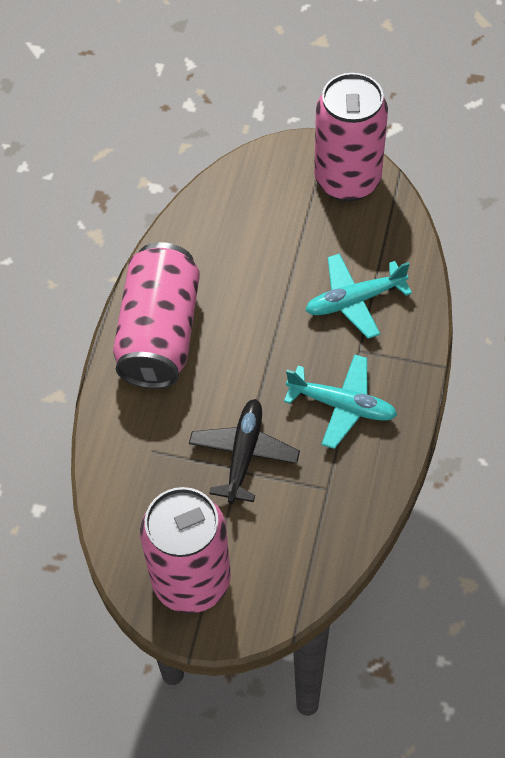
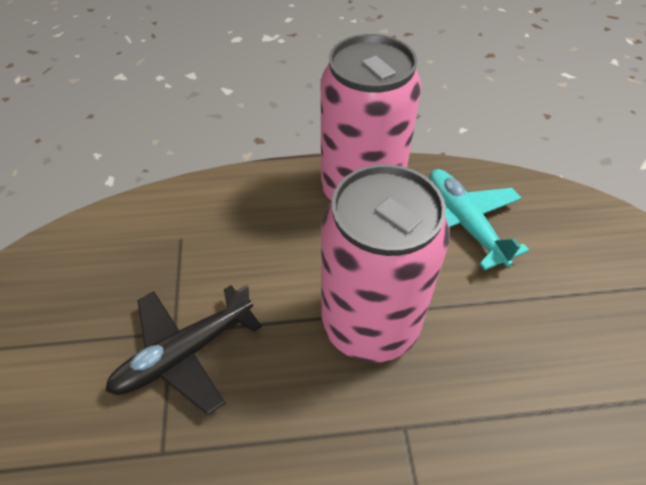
pink can: 3 -> 2
turquoise plane: 2 -> 1

